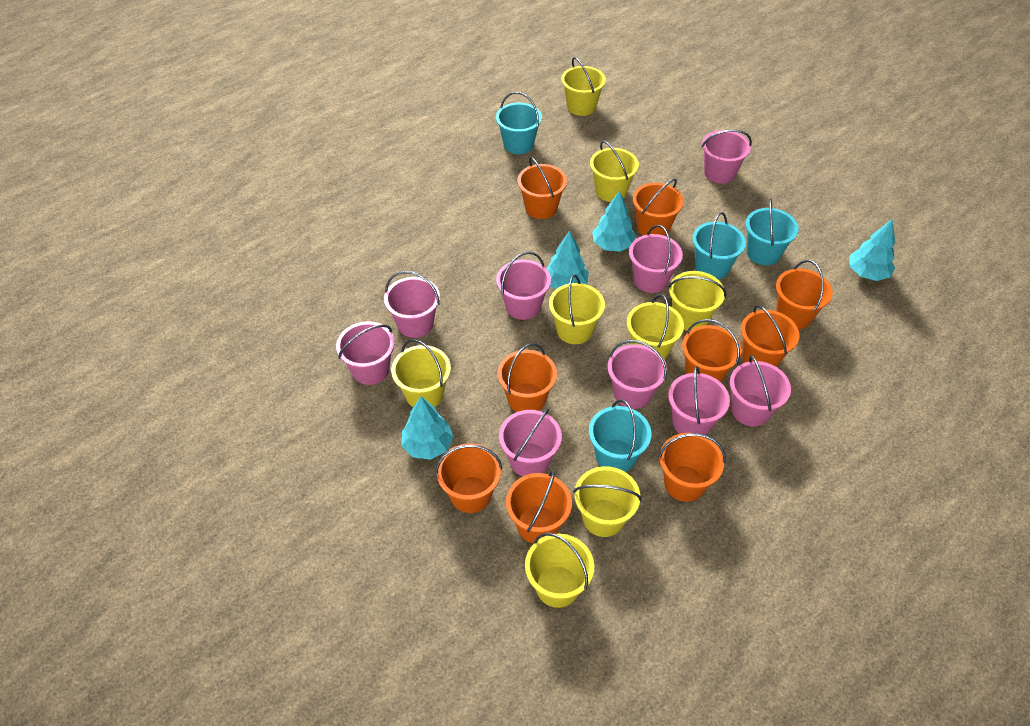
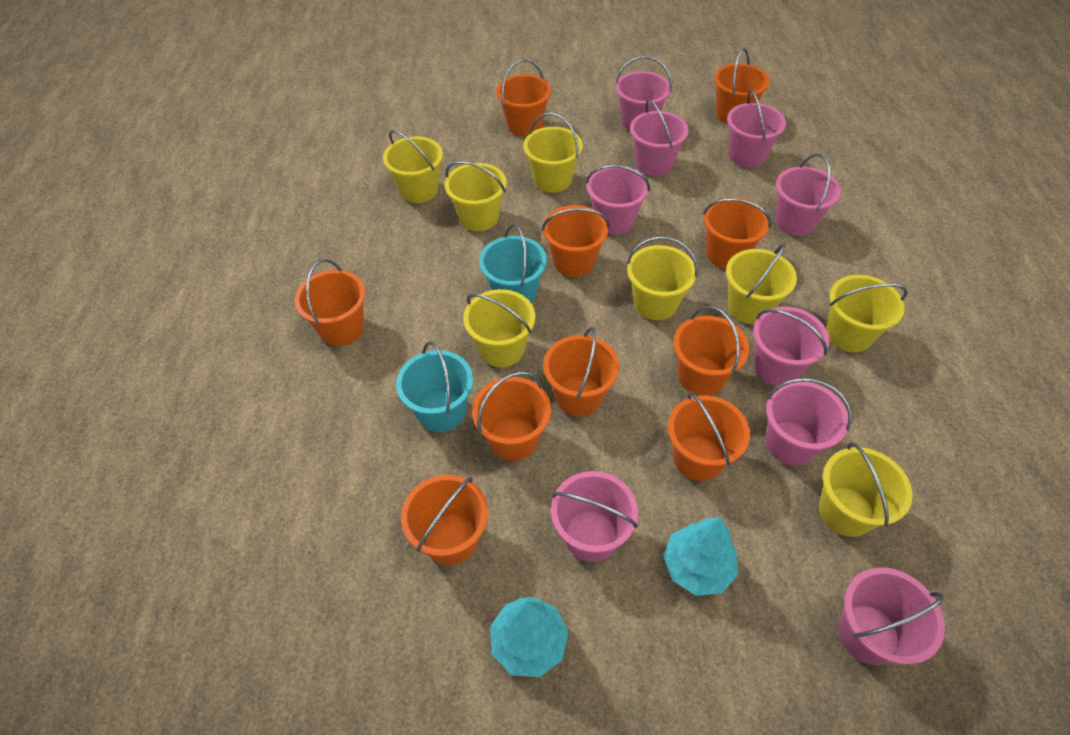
orange bucket: 9 -> 10
turquoise bucket: 4 -> 2
turquoise tree: 4 -> 2

